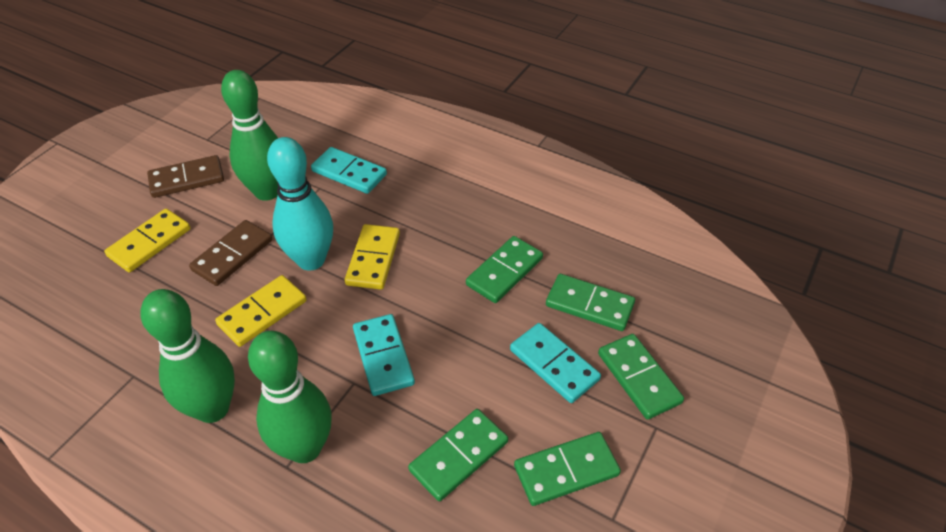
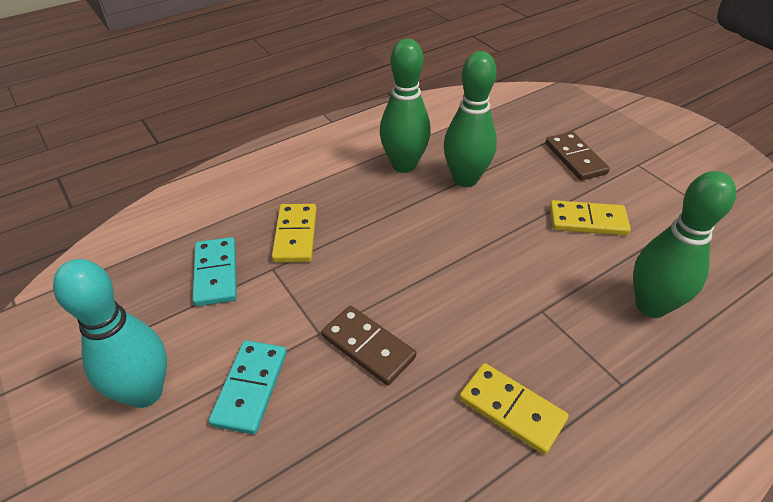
green domino: 5 -> 0
turquoise domino: 3 -> 2

